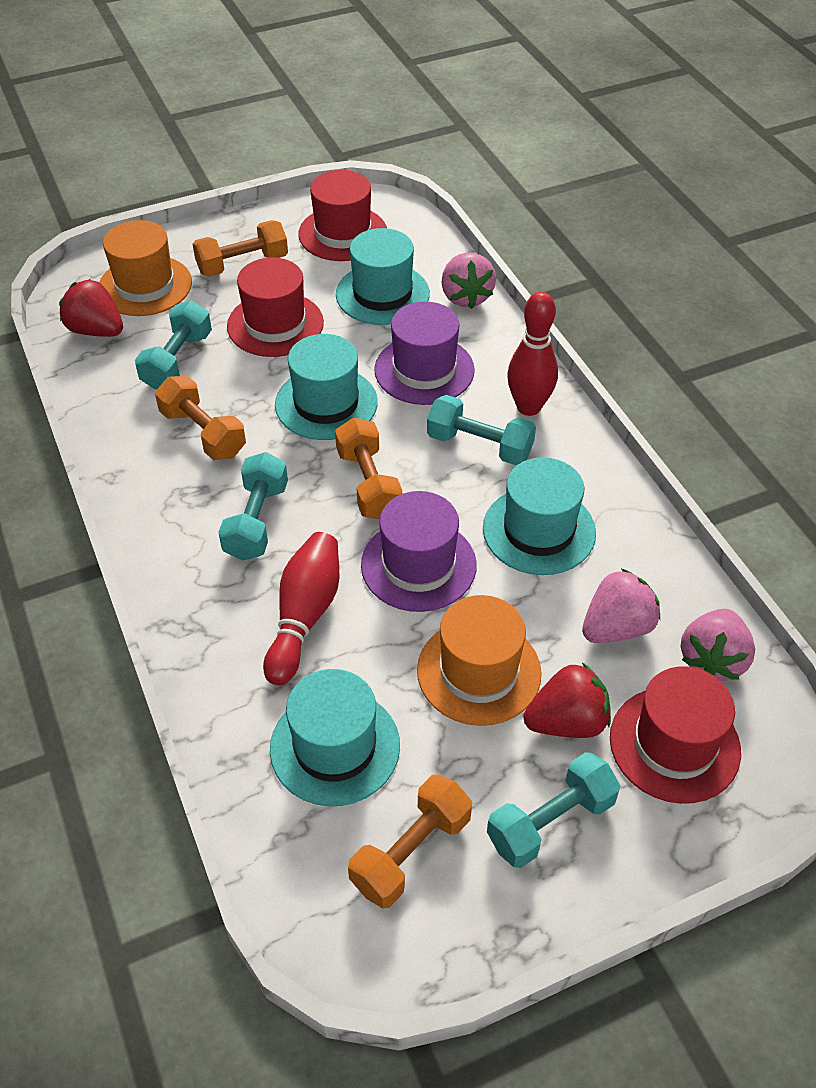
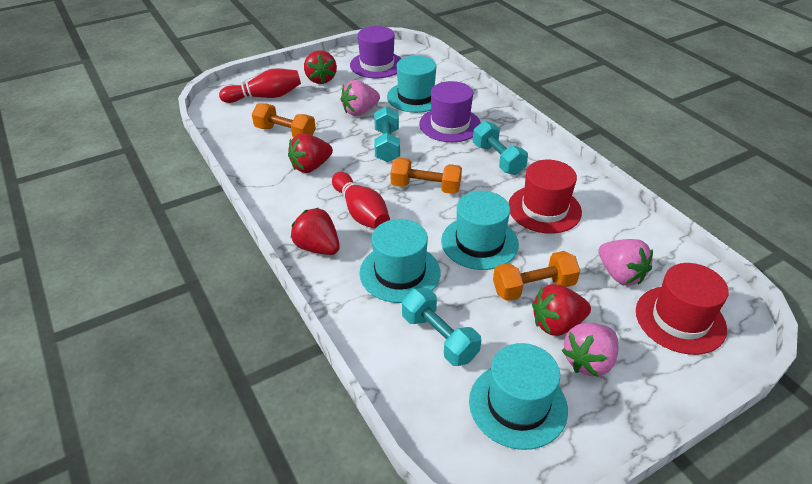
orange dumbbell: 4 -> 3
orange hat: 2 -> 0
red hat: 3 -> 2
red strawberry: 2 -> 4
turquoise dumbbell: 4 -> 3

